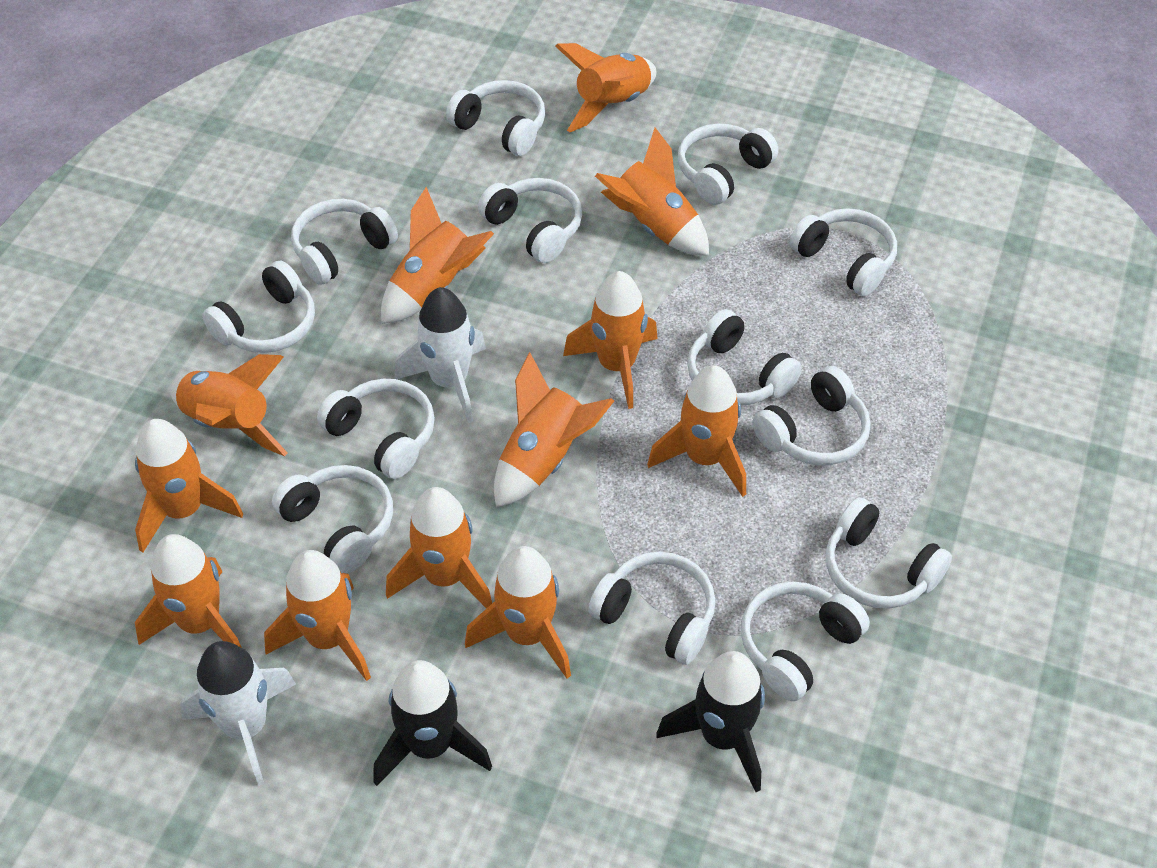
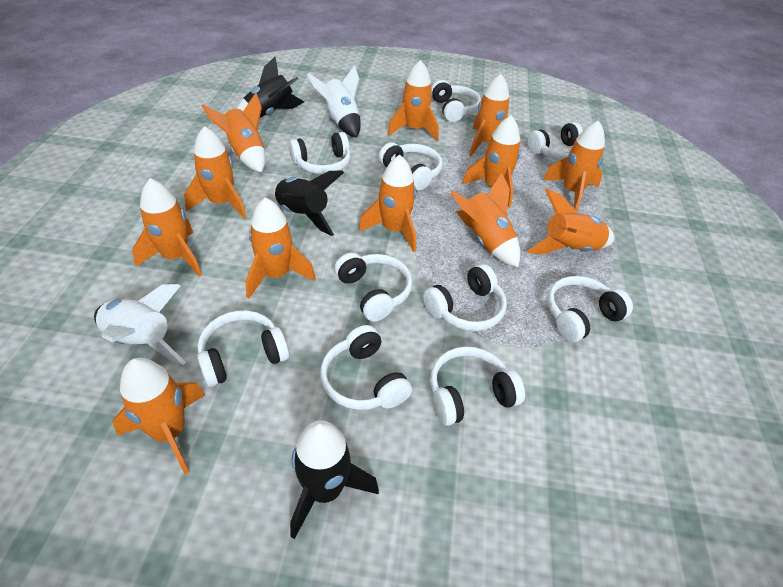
black rocket: 2 -> 3
white headphones: 13 -> 10

